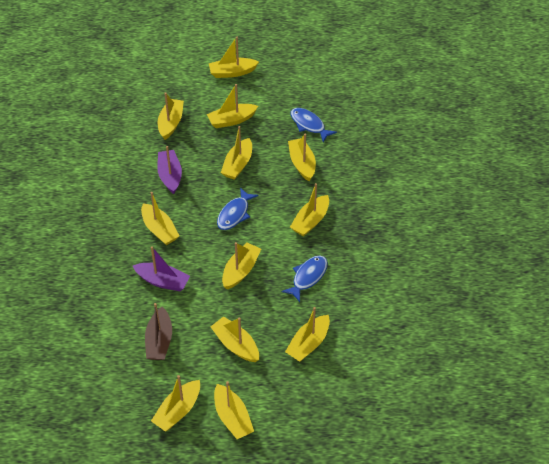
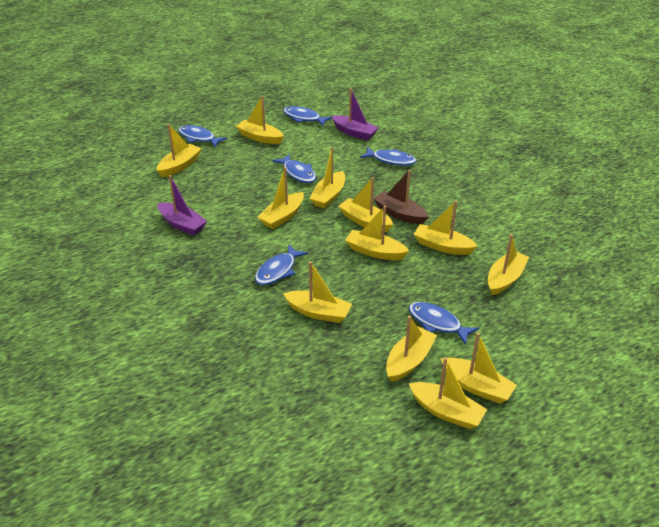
blue fish: 3 -> 6

